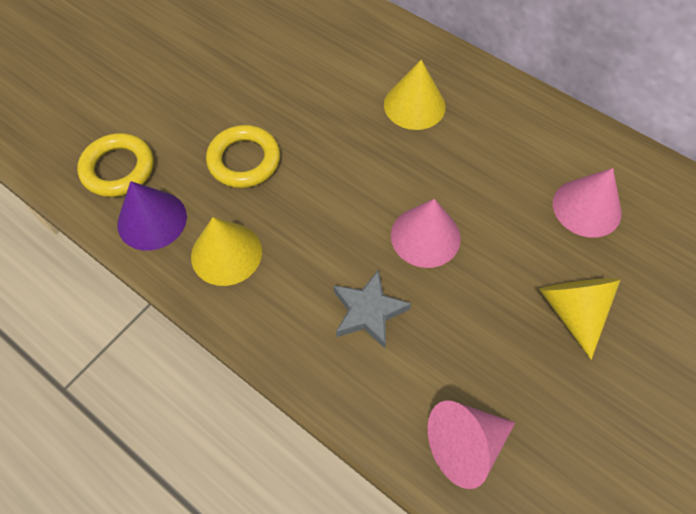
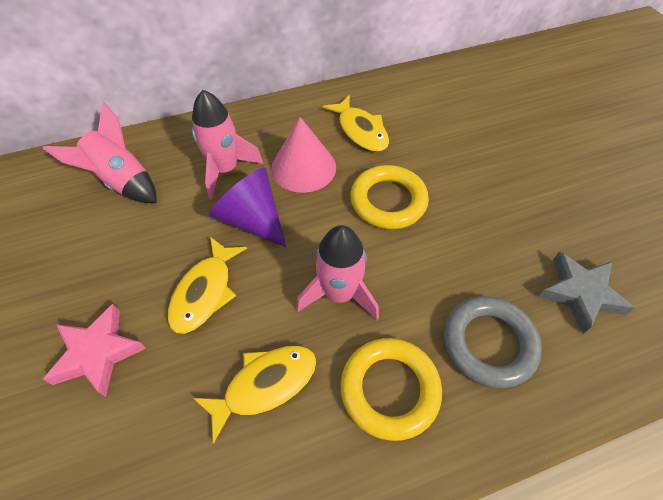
grey ring: 0 -> 1
pink cone: 3 -> 1
pink rocket: 0 -> 3
pink star: 0 -> 1
yellow cone: 3 -> 0
yellow fish: 0 -> 3

